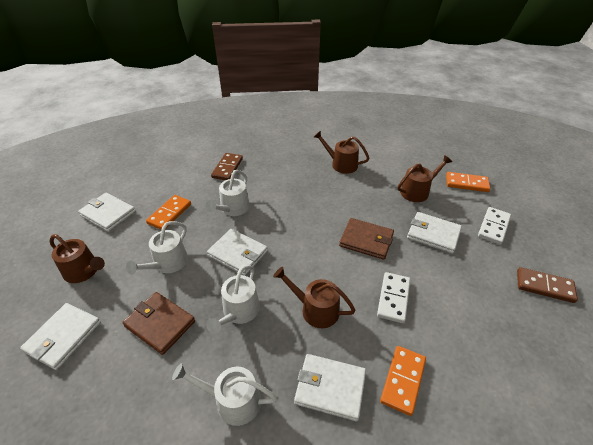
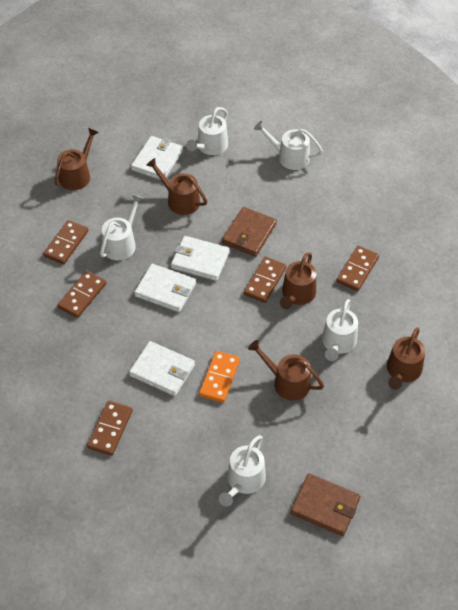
brown domino: 2 -> 5
brown watering can: 4 -> 5
orange domino: 3 -> 1
white domino: 2 -> 0
white wallet: 5 -> 4
white watering can: 4 -> 5

